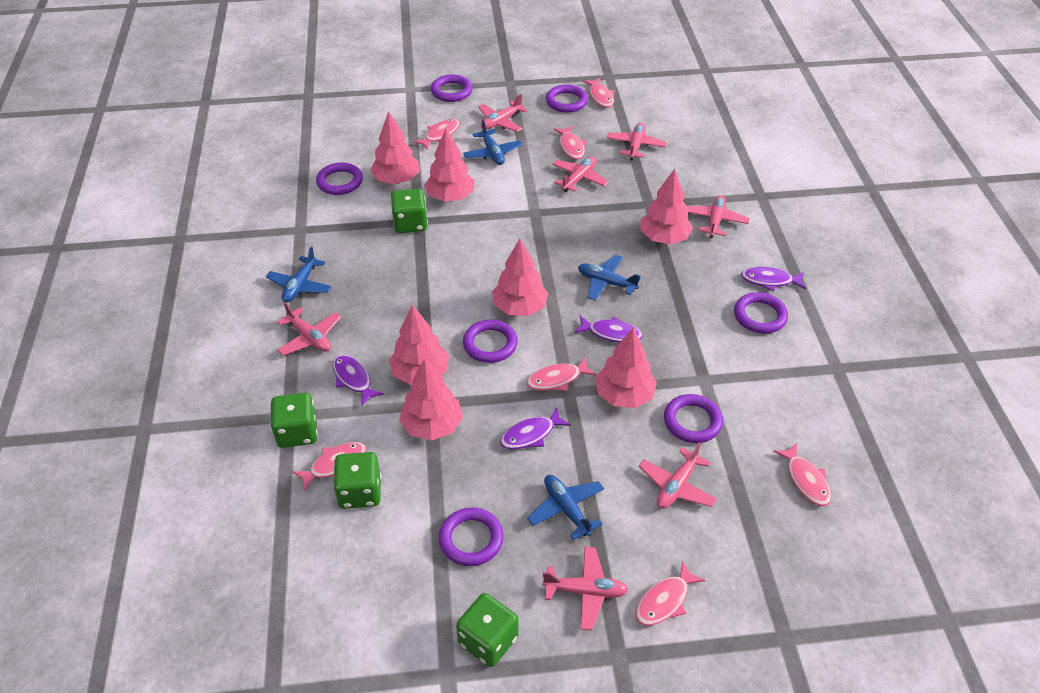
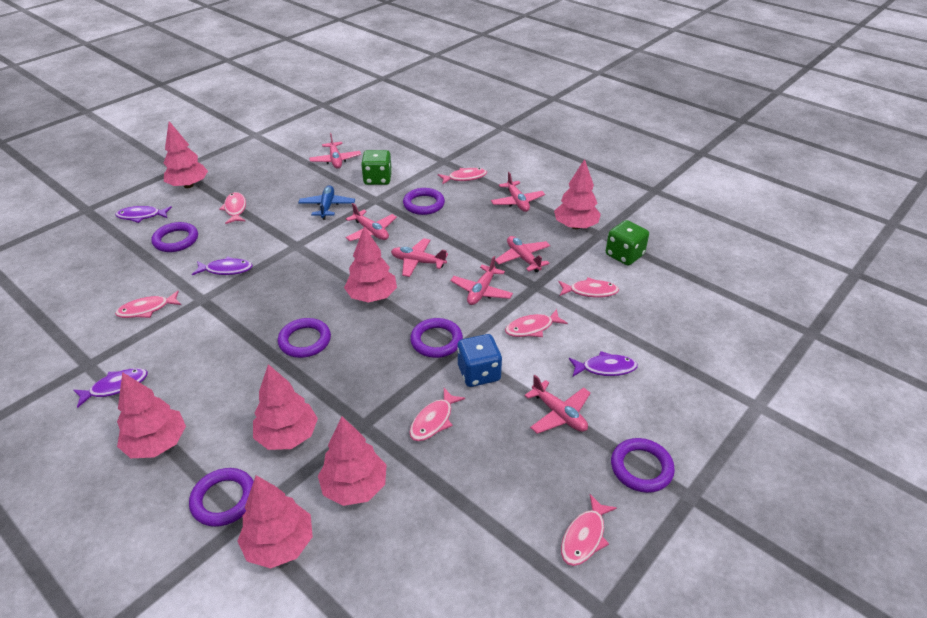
blue dice: 0 -> 1
blue plane: 4 -> 1
green dice: 4 -> 2
purple ring: 7 -> 6

